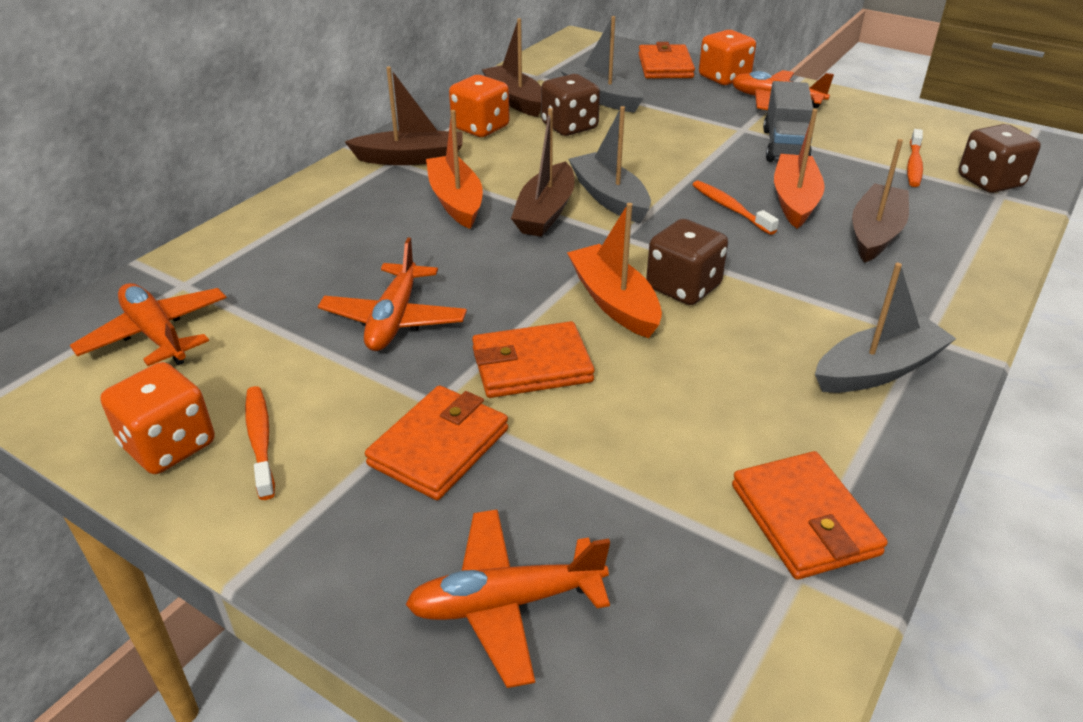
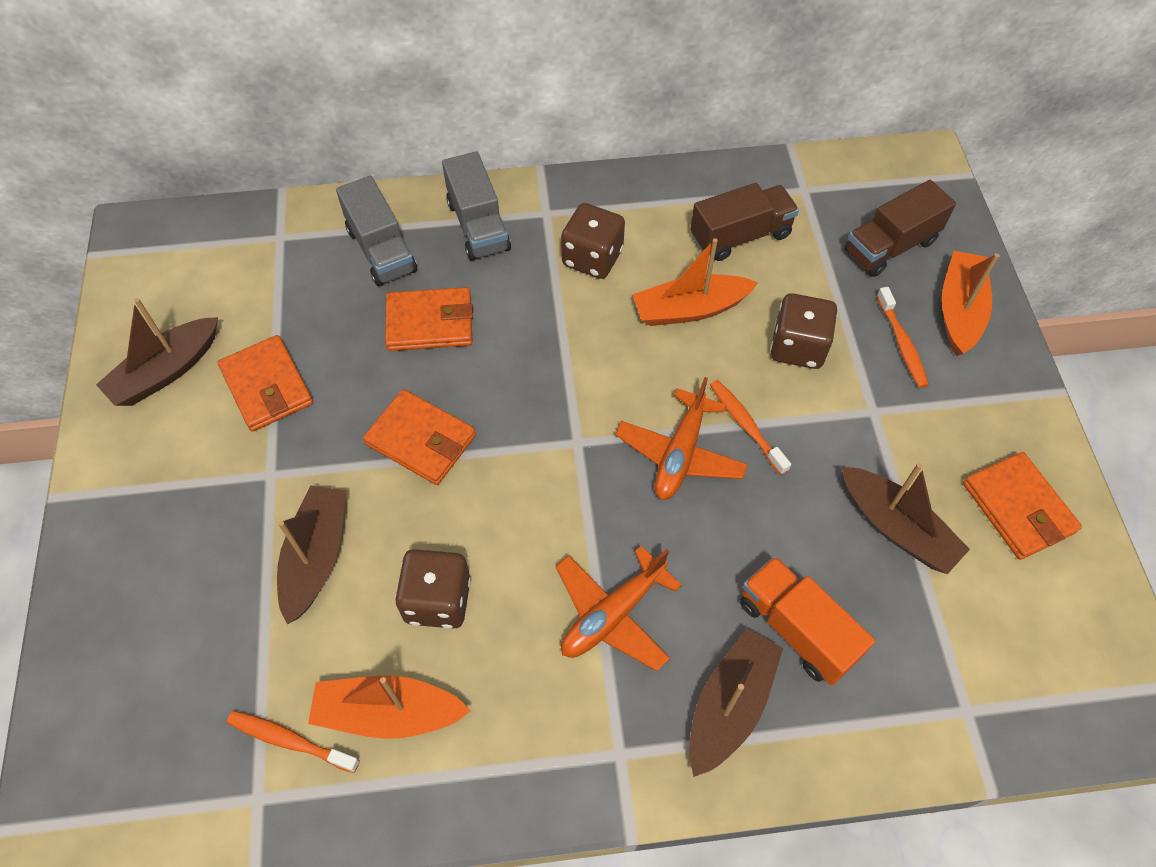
brown truck: 0 -> 2
grey boat: 3 -> 0
grey truck: 1 -> 2
orange dice: 3 -> 0
orange plane: 4 -> 2
orange truck: 0 -> 1

